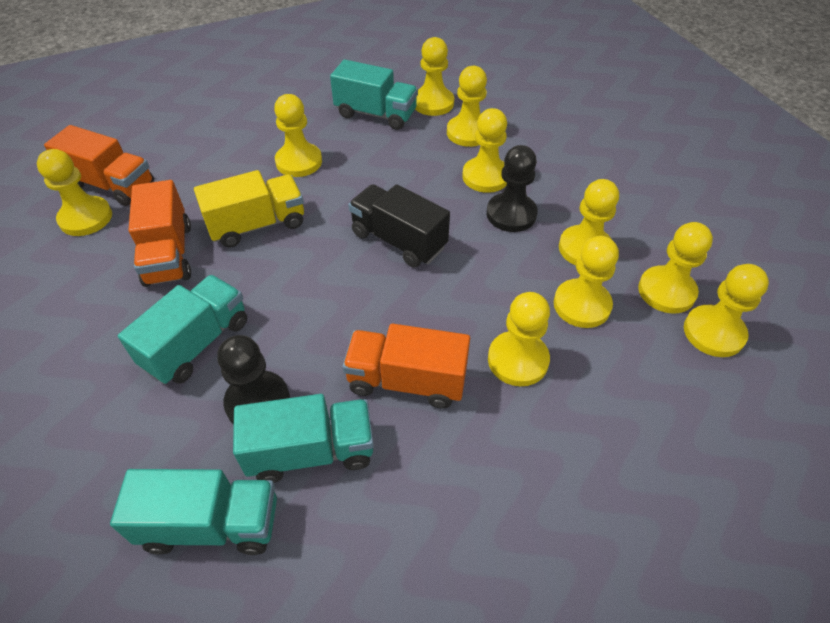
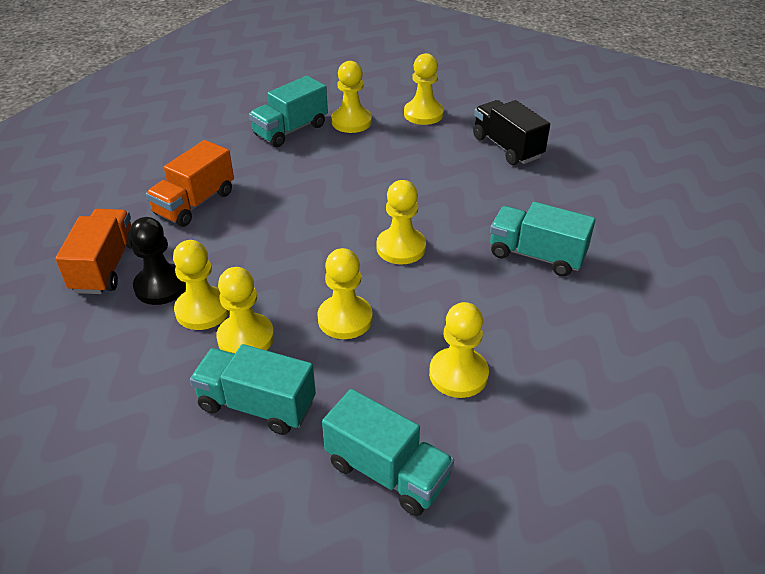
black pawn: 2 -> 1
orange truck: 3 -> 2
yellow pawn: 10 -> 7
yellow truck: 1 -> 0

